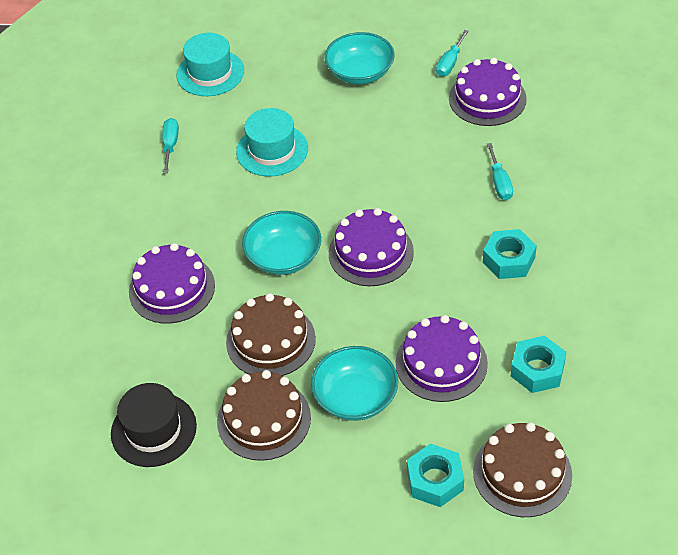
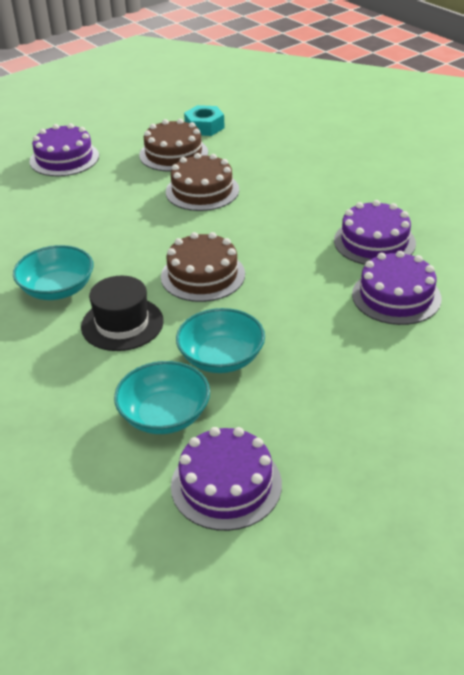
turquoise hat: 2 -> 0
turquoise nut: 3 -> 1
turquoise screwdriver: 3 -> 0

